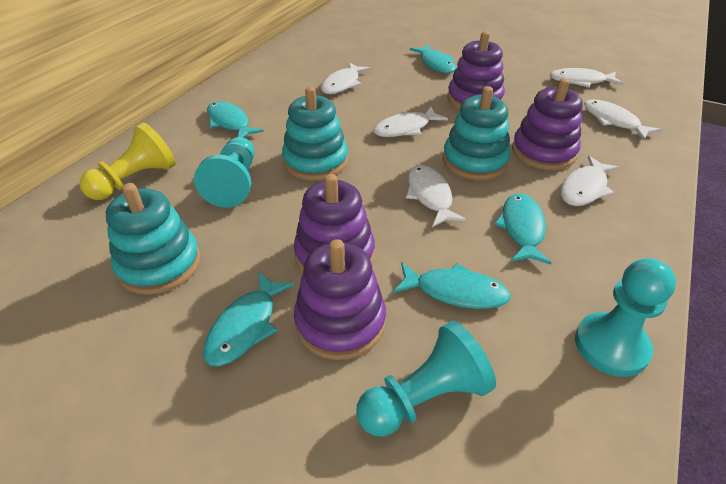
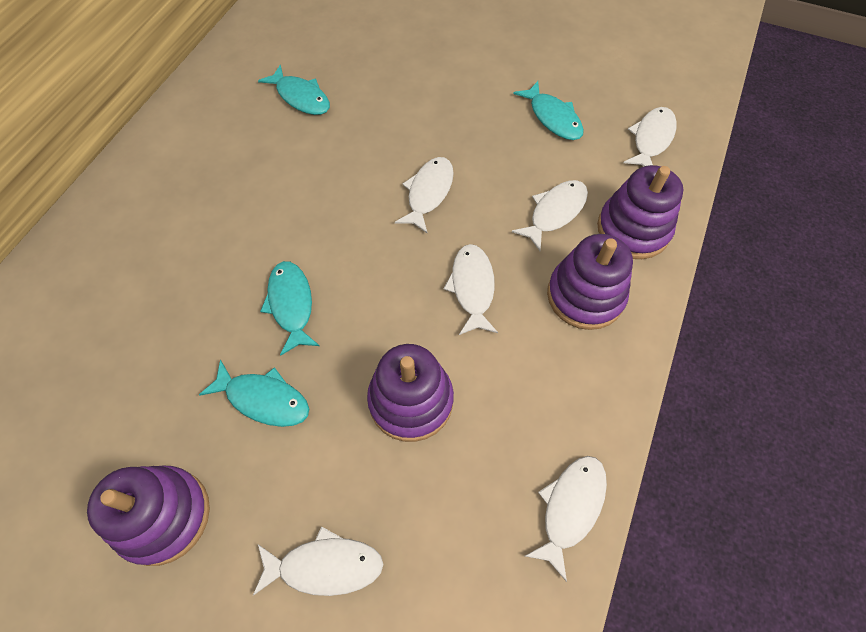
turquoise fish: 5 -> 4
turquoise pawn: 3 -> 0
turquoise stacking toy: 3 -> 0
yellow pawn: 1 -> 0

